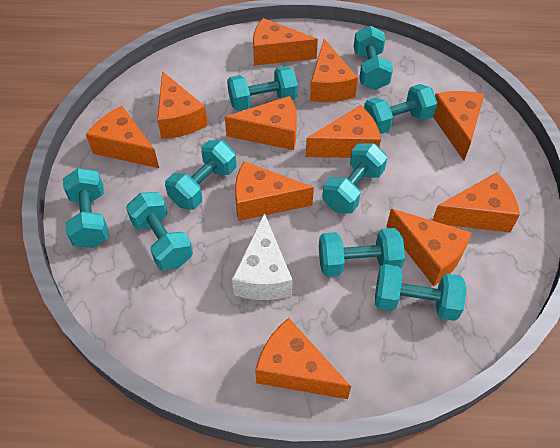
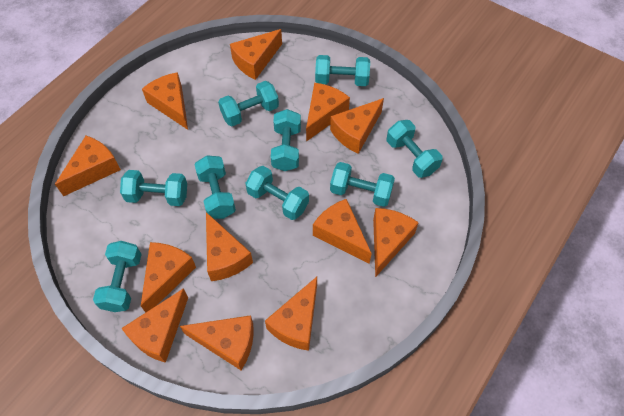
orange cheese: 11 -> 12
white cheese: 1 -> 0

